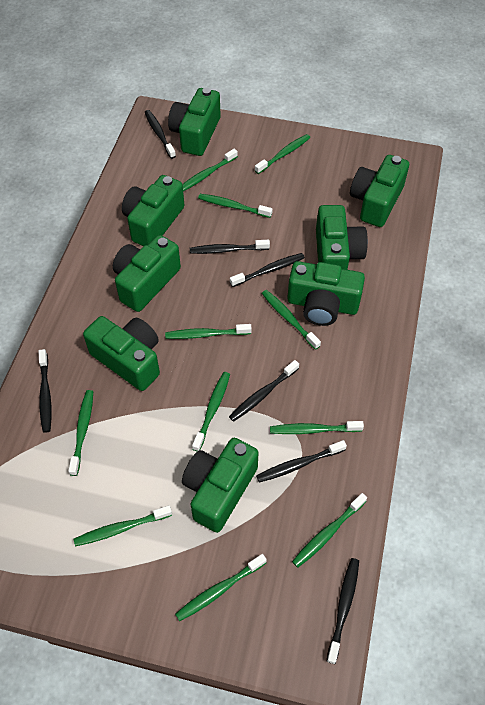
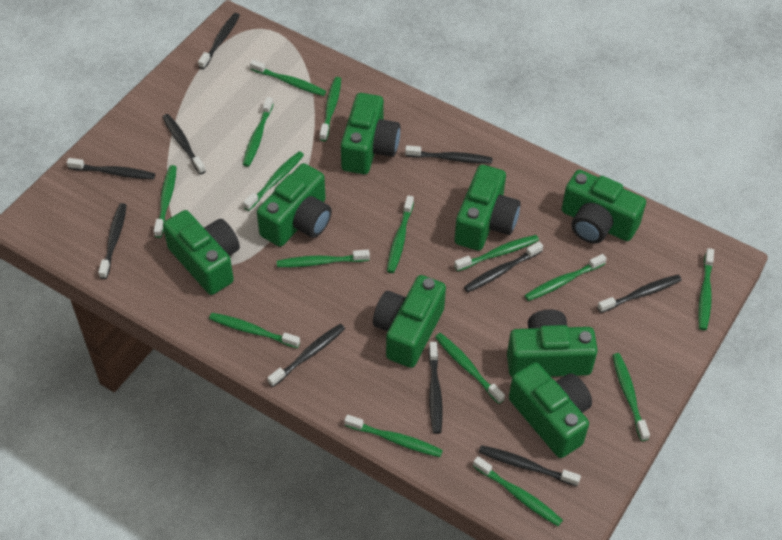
black toothbrush: 7 -> 10
green toothbrush: 11 -> 15

